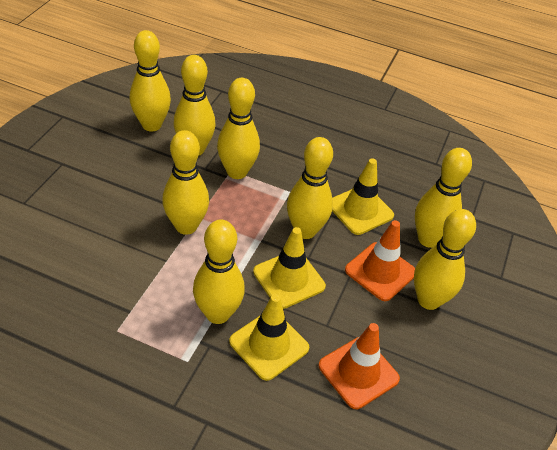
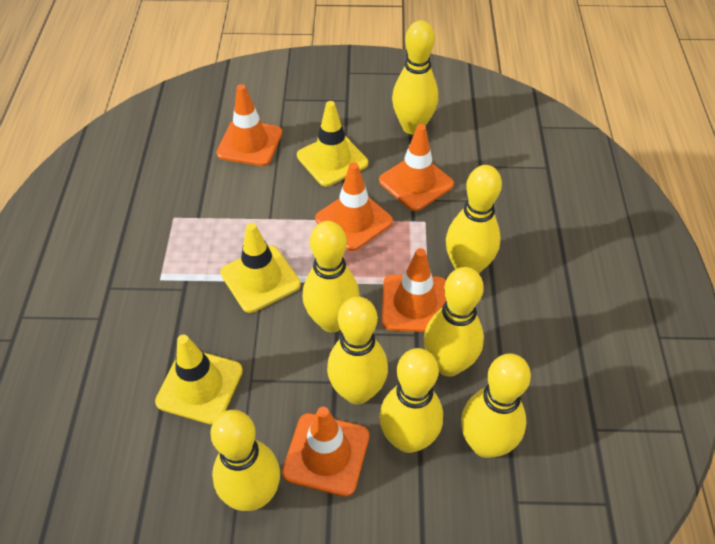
orange traffic cone: 2 -> 5

